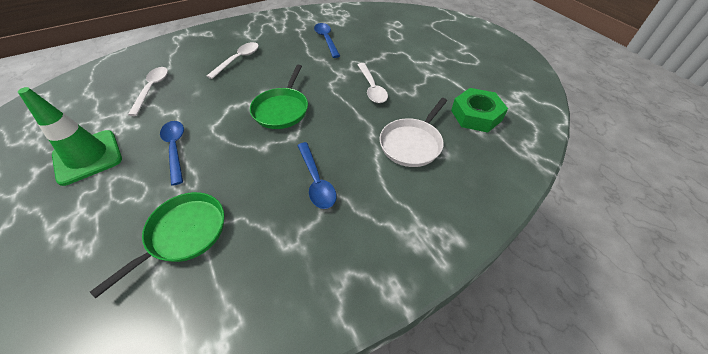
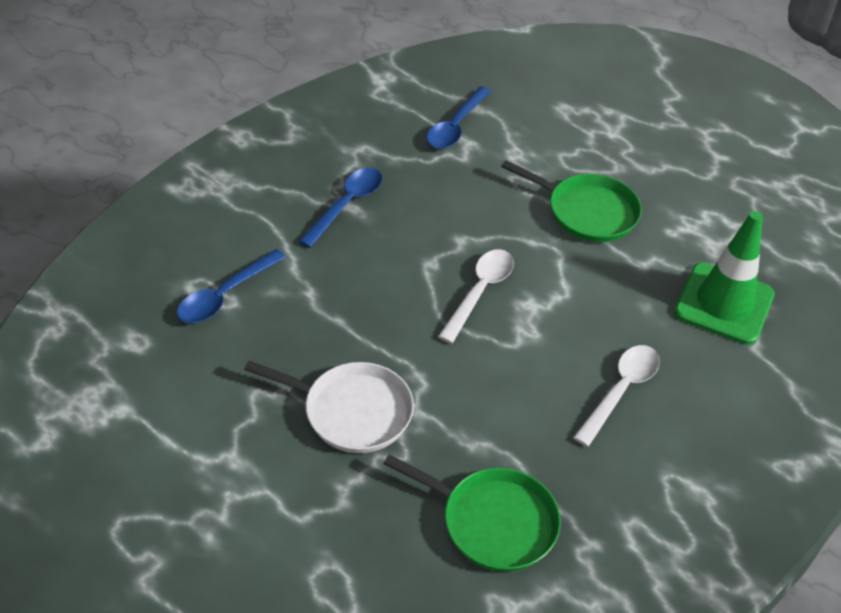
green nut: 1 -> 0
white spoon: 3 -> 2

